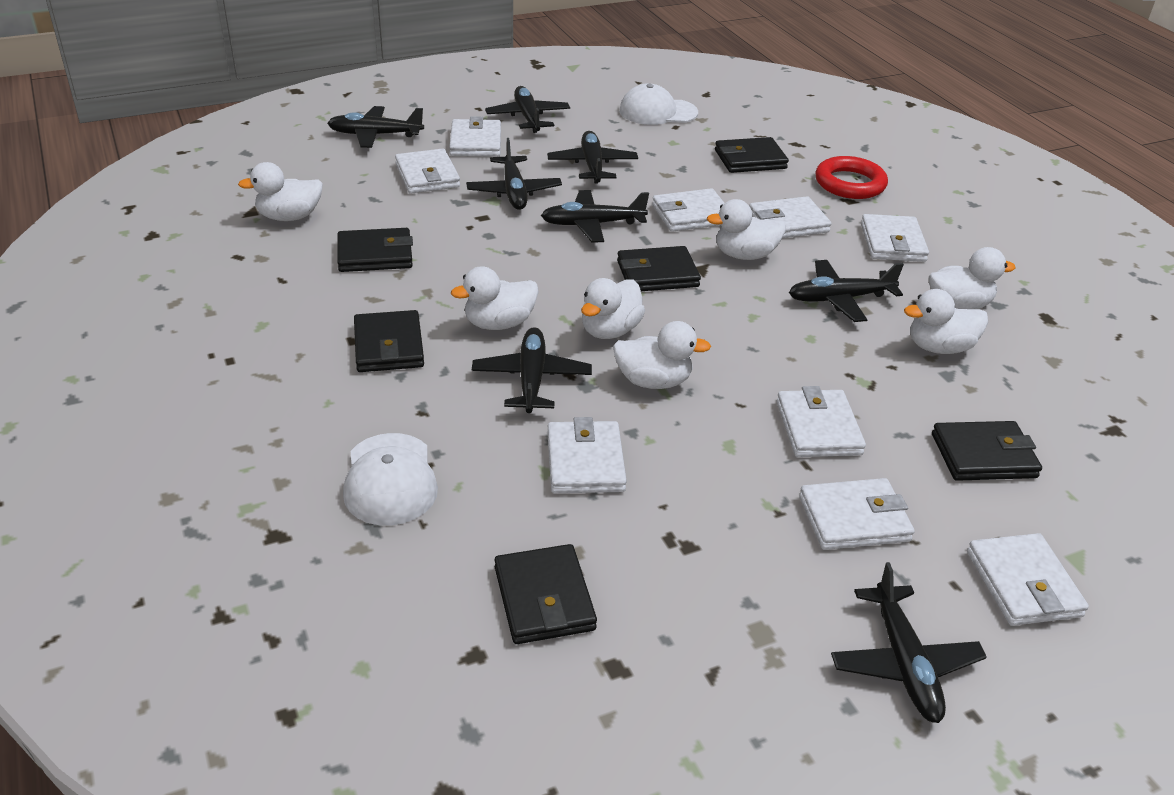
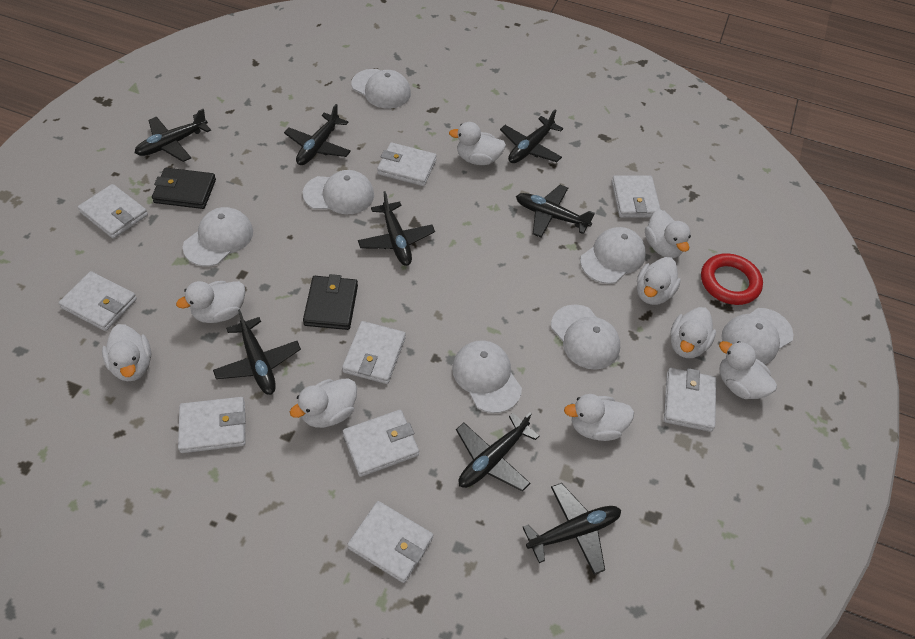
black wallet: 6 -> 2
white cap: 2 -> 7
white duck: 7 -> 9

